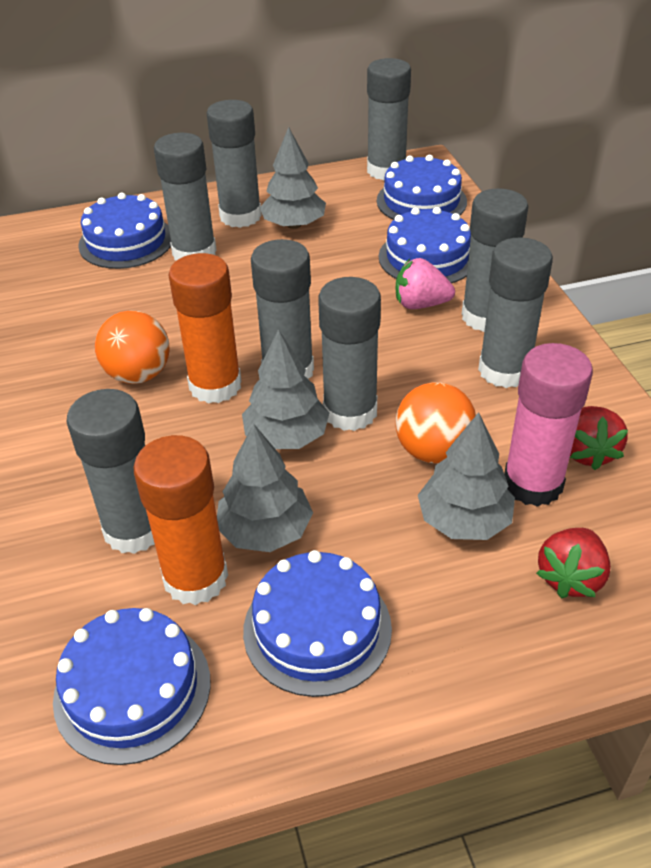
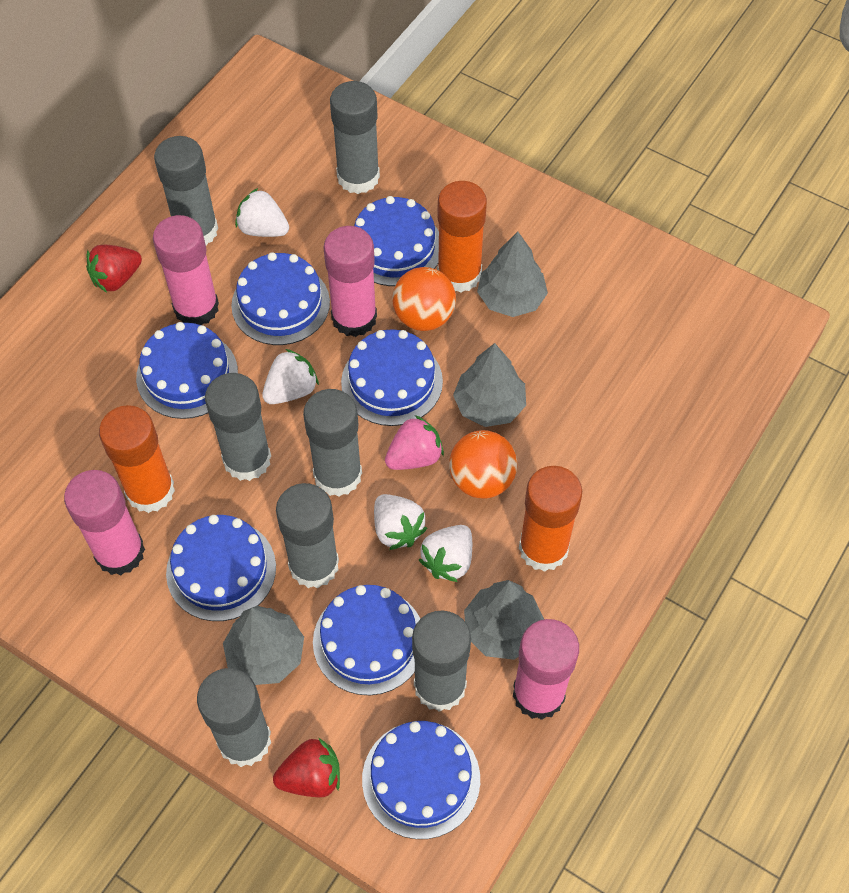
blue cake: 5 -> 7
grey glue stick: 8 -> 7
orange glue stick: 2 -> 3
pink glue stick: 1 -> 4
white strawberry: 0 -> 4

